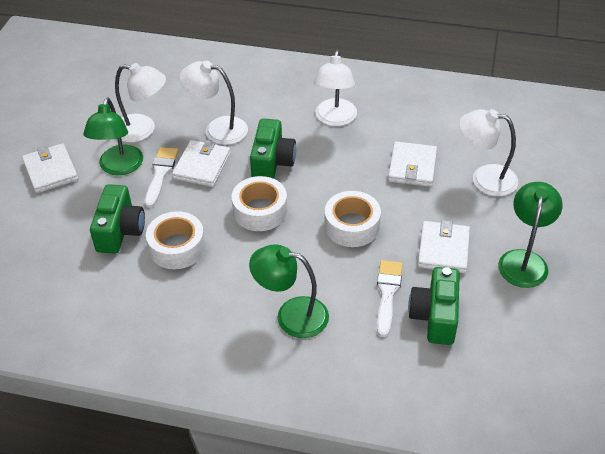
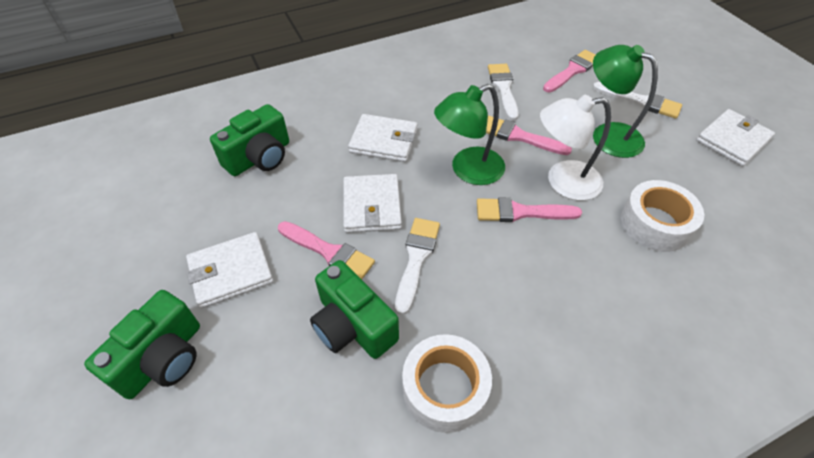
green lamp: 3 -> 2
pink brush: 0 -> 4
white brush: 2 -> 3
white lamp: 4 -> 1
white tape: 3 -> 2

